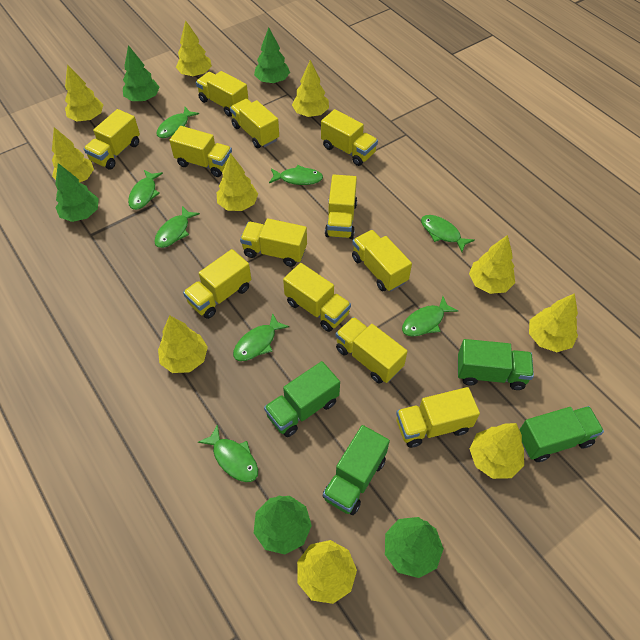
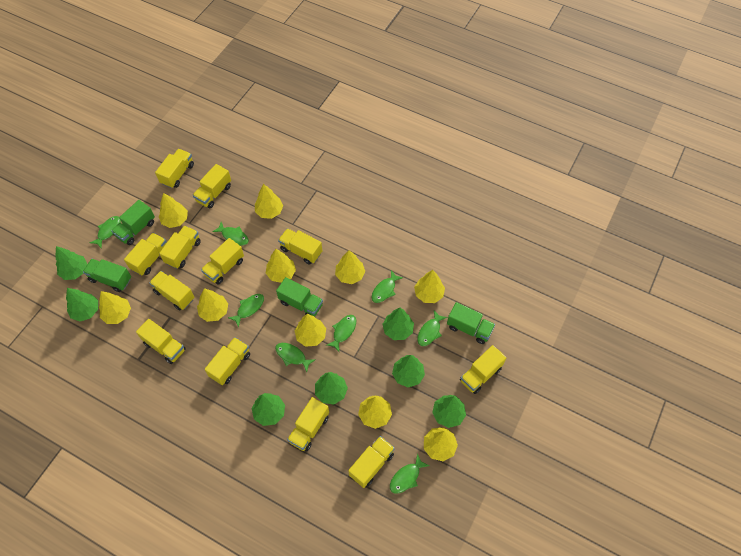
green tree: 5 -> 7

